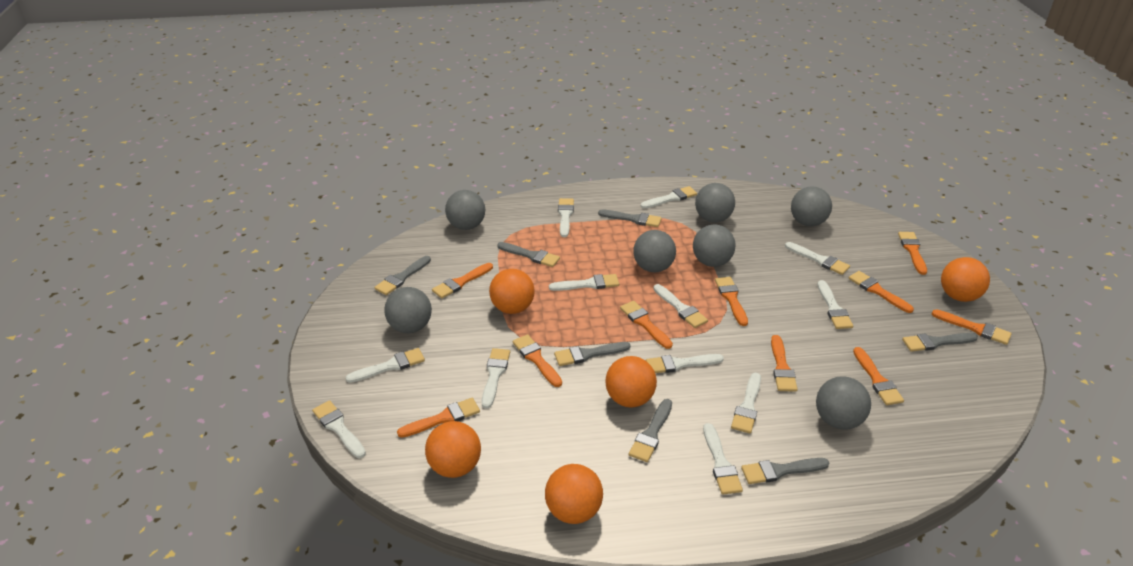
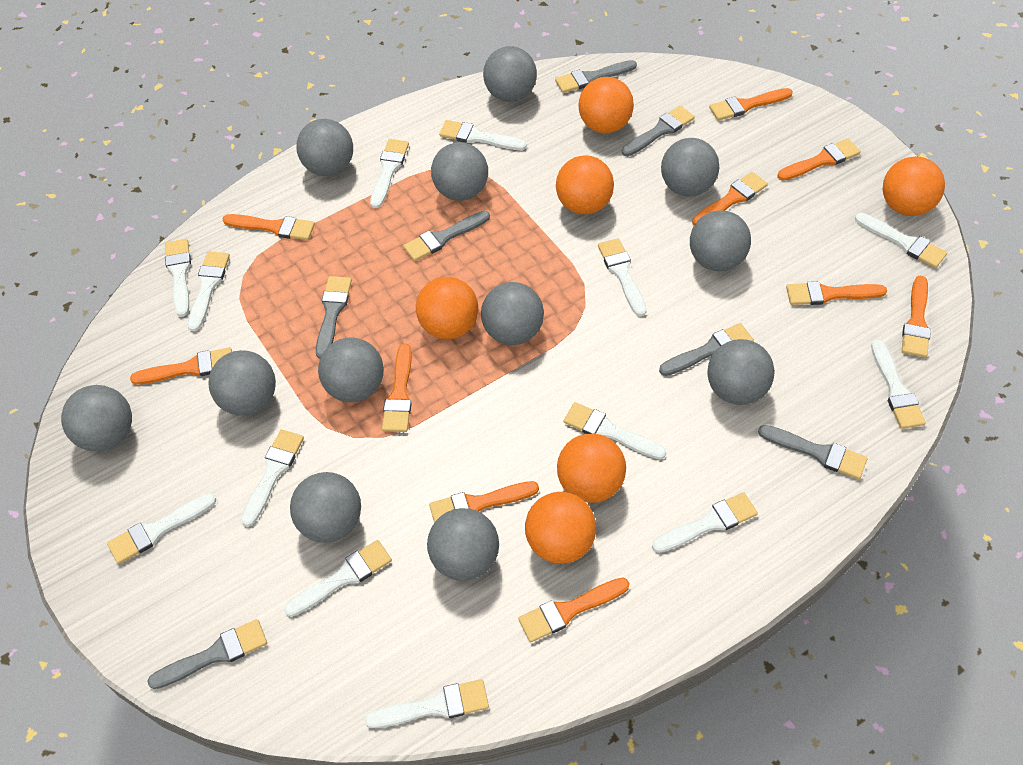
grey ball: 7 -> 12
orange ball: 5 -> 6
white brush: 12 -> 13

